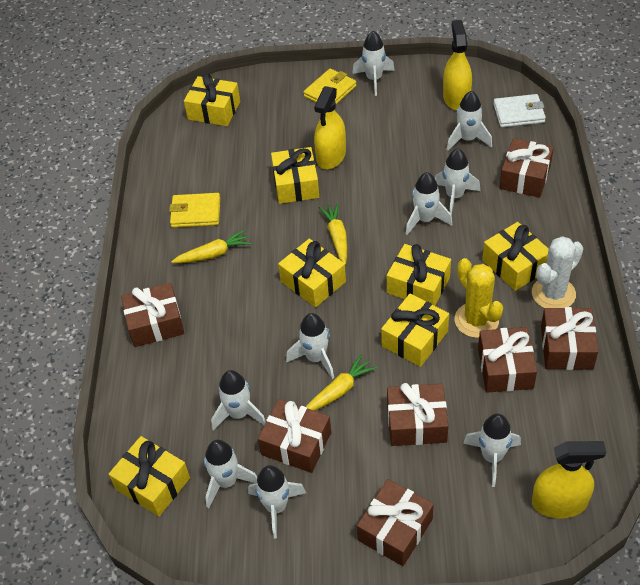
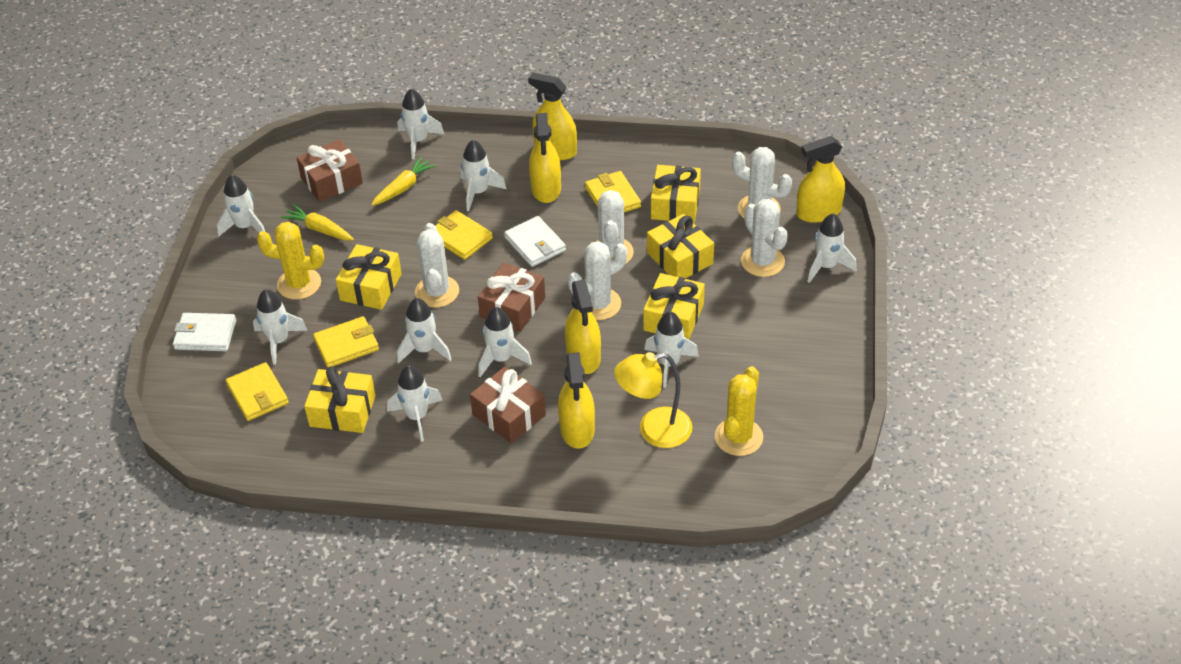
brown gift: 7 -> 3
white cactus: 1 -> 5
white wallet: 1 -> 2
yellow cactus: 1 -> 2
yellow carrot: 3 -> 2
yellow gift: 7 -> 5
yellow lamp: 0 -> 1
yellow spray bottle: 3 -> 5
yellow wallet: 2 -> 4

